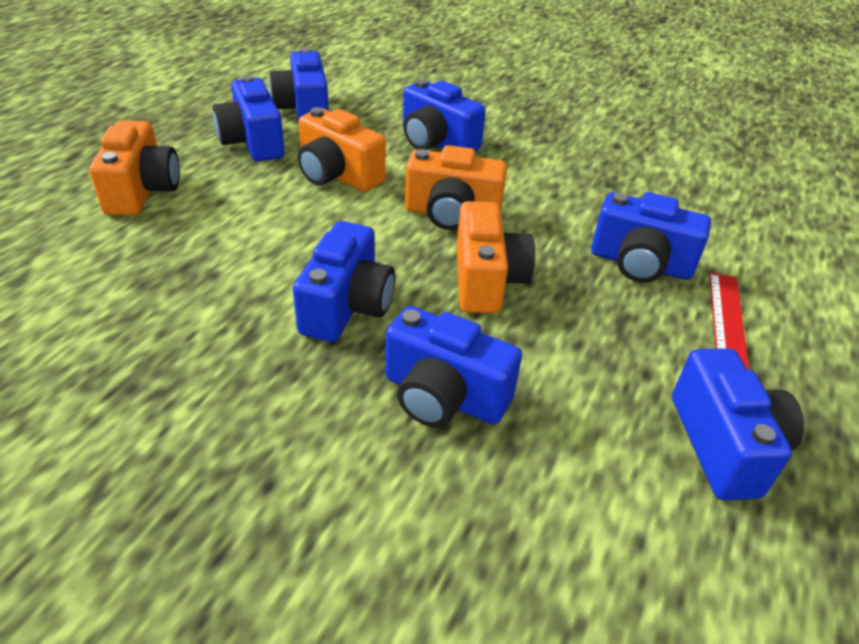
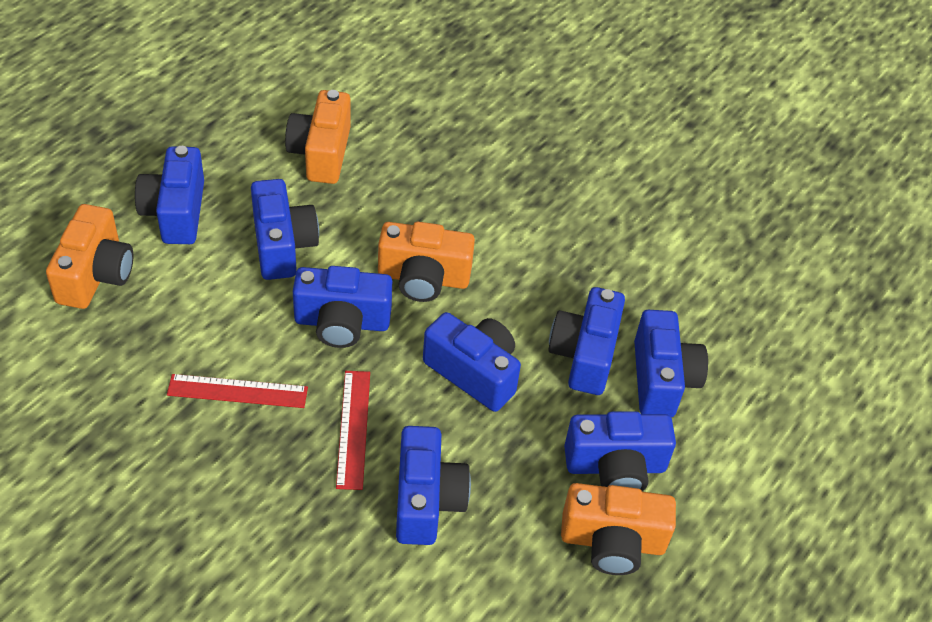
blue camera: 7 -> 8
red ruler: 1 -> 2

